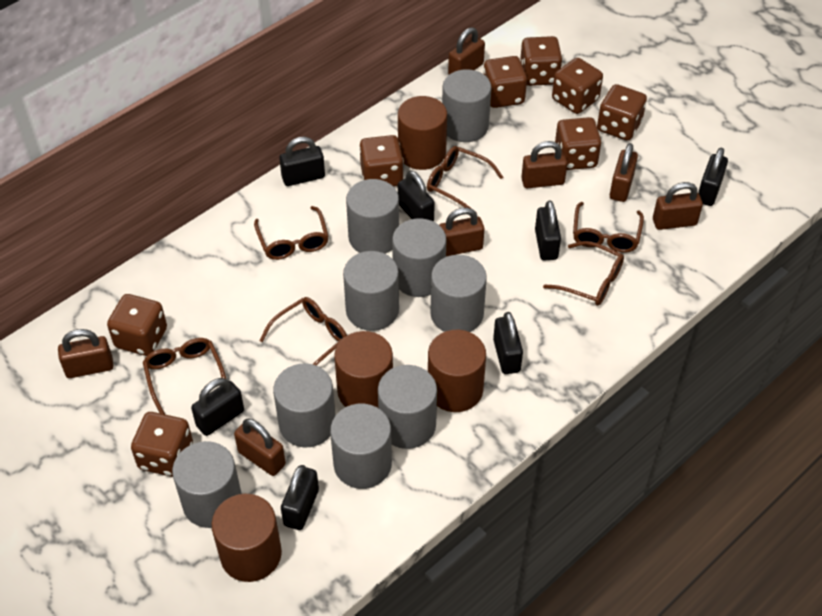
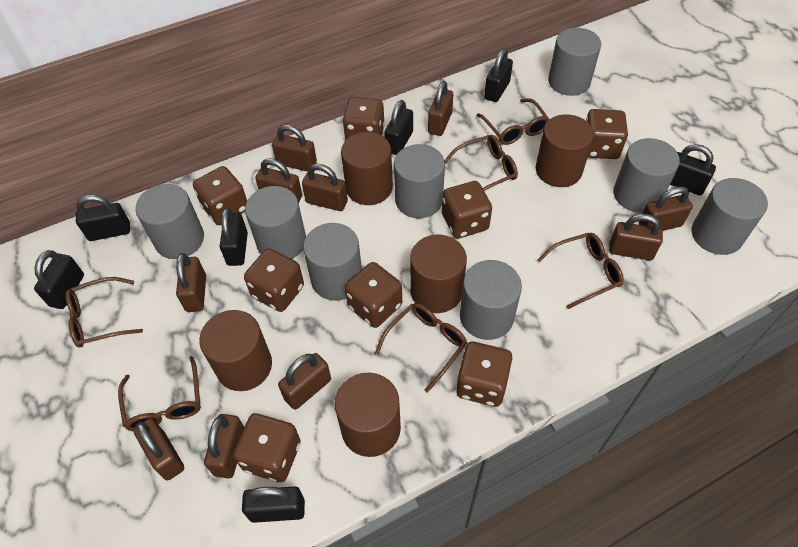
brown cylinder: 4 -> 5
brown padlock: 7 -> 10
grey cylinder: 9 -> 8

